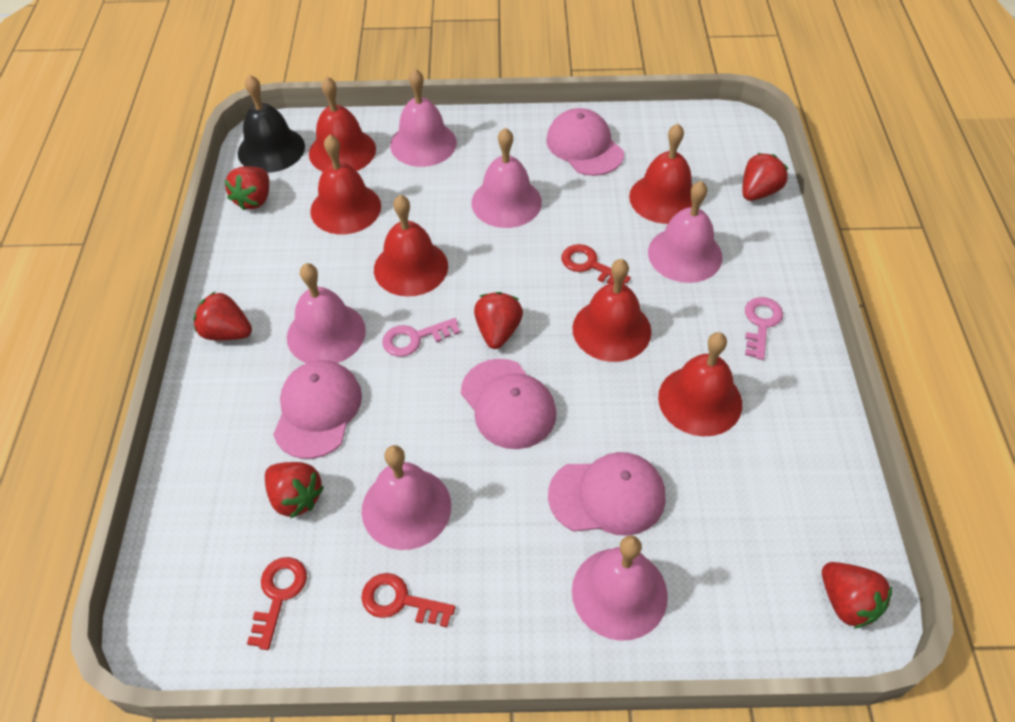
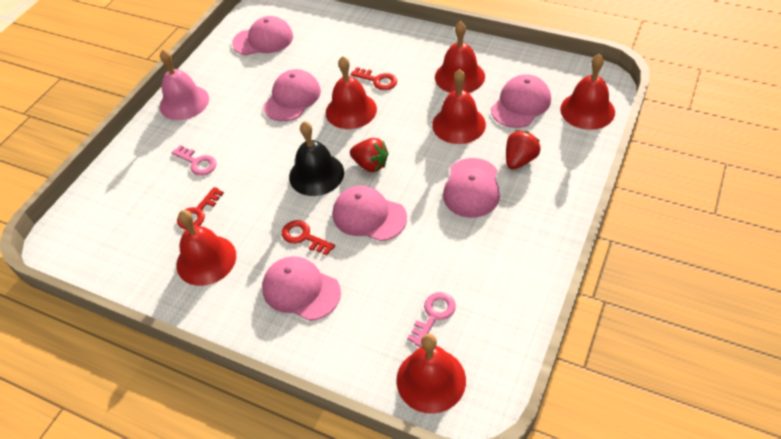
pink bell: 6 -> 1
pink cap: 4 -> 6
red strawberry: 6 -> 2

